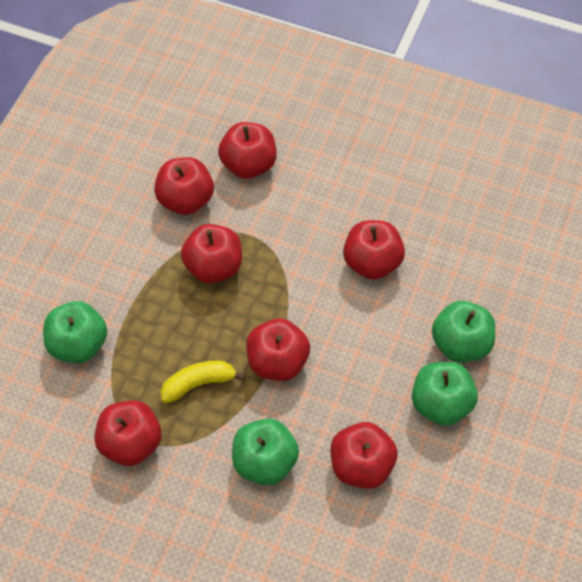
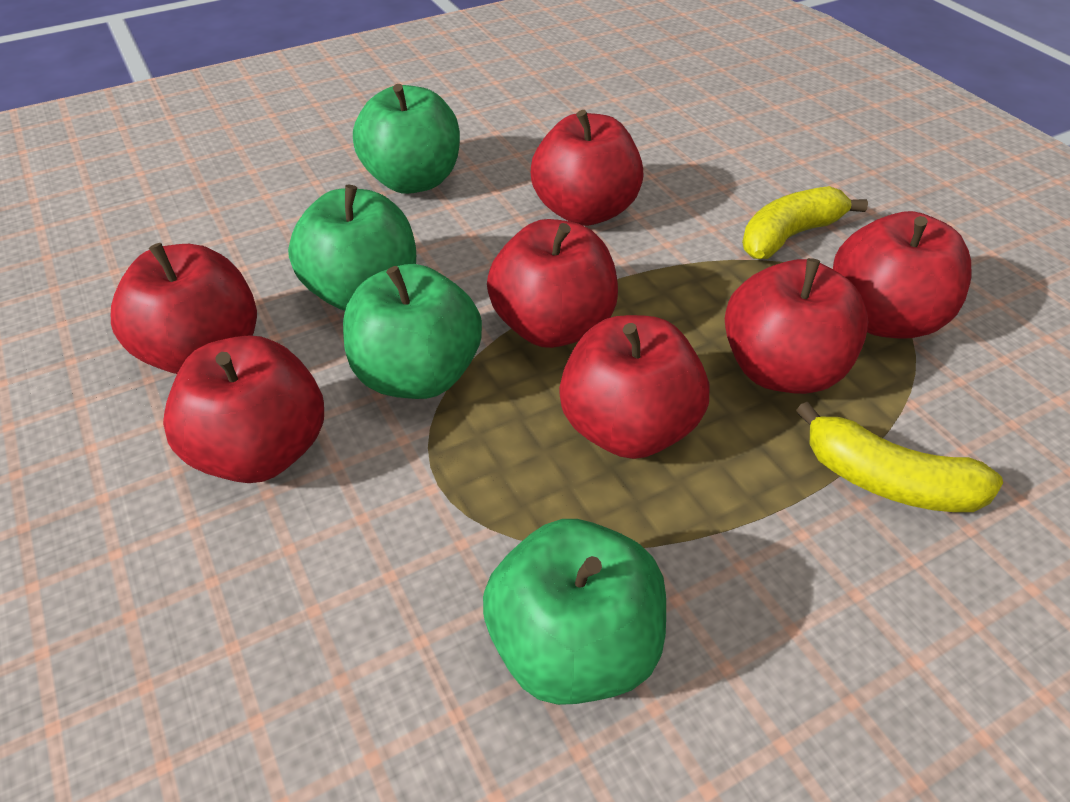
yellow banana: 1 -> 2

